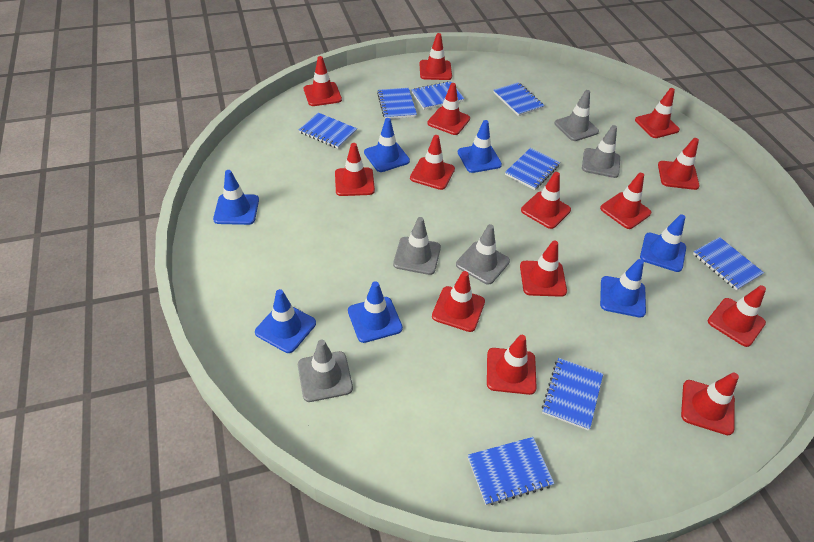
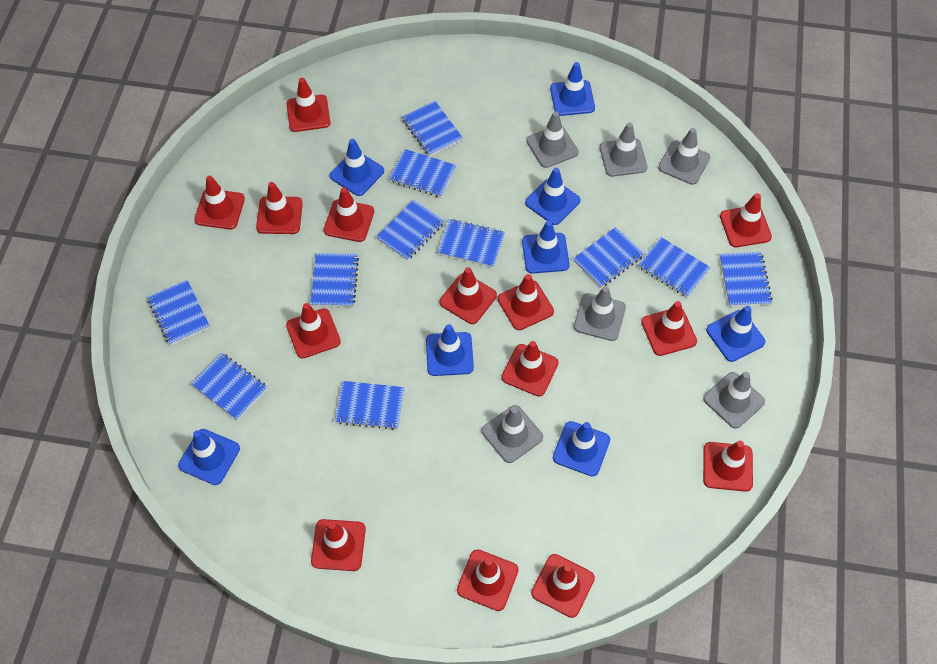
blue notebook: 8 -> 11
blue traffic cone: 7 -> 8
grey traffic cone: 5 -> 6

